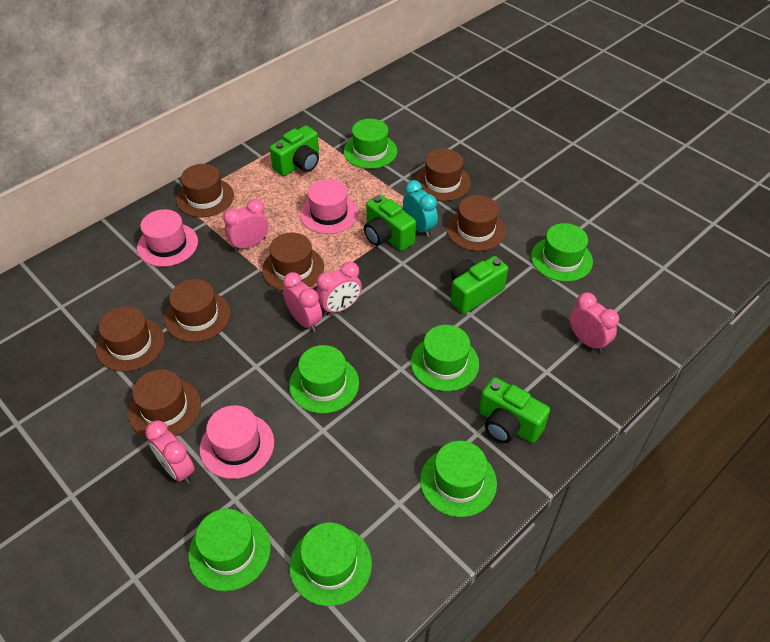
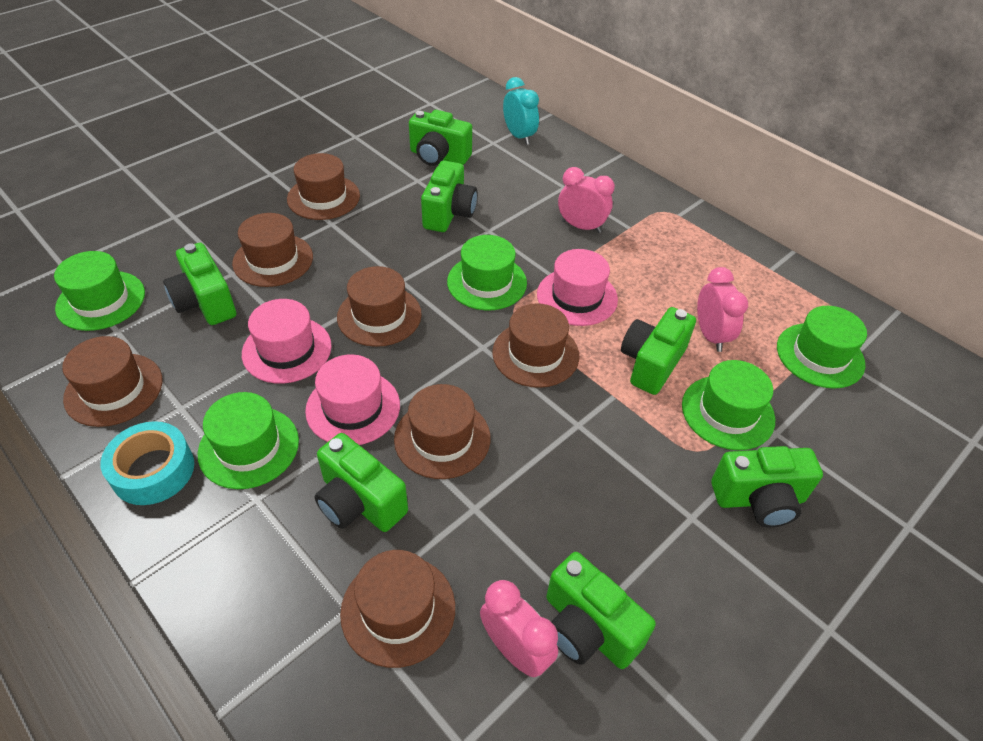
green camera: 4 -> 7
green hat: 7 -> 5
pink clock: 5 -> 3
turquoise tape: 0 -> 1

